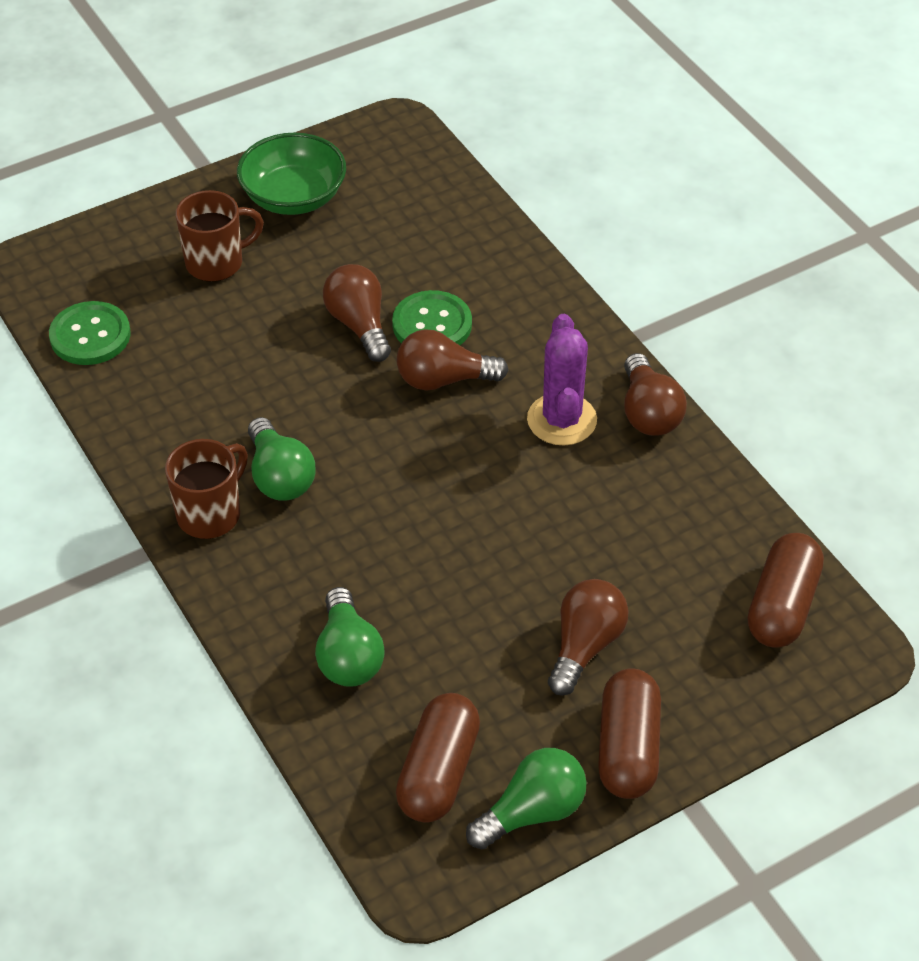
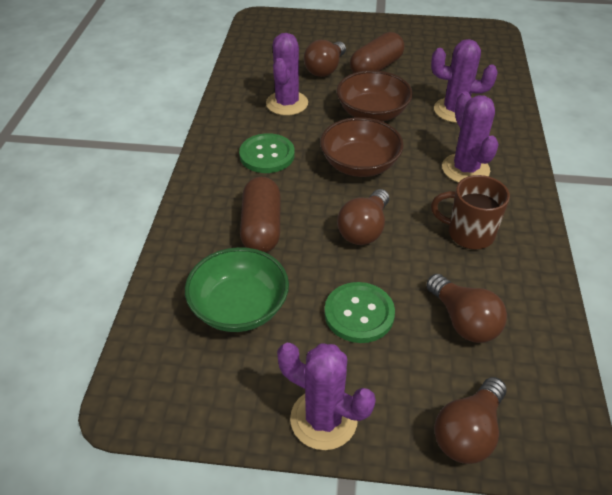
brown bowl: 0 -> 2
brown capsule: 3 -> 2
brown mug: 2 -> 1
green light bulb: 3 -> 0
purple cactus: 1 -> 4

